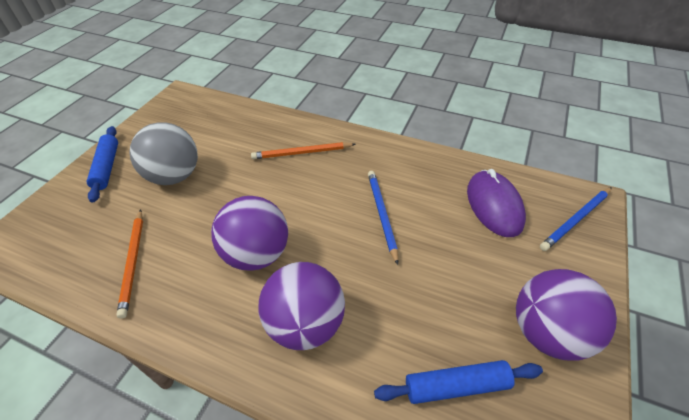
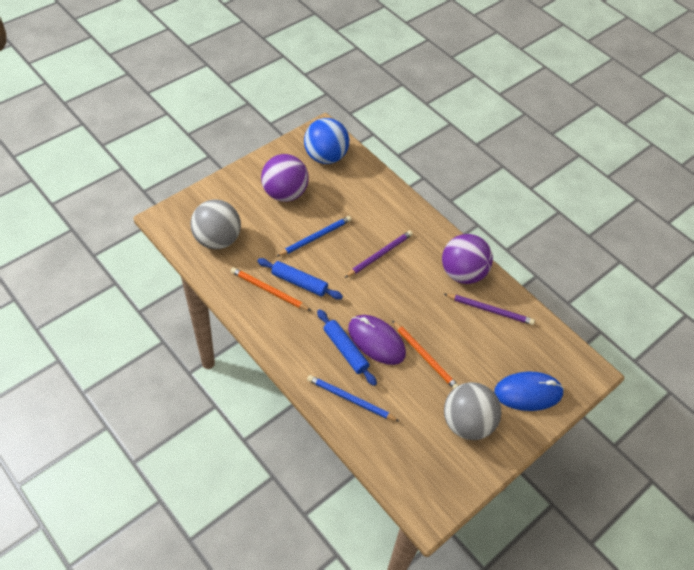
blue ball: 0 -> 1
blue mouse: 0 -> 1
grey ball: 1 -> 2
purple ball: 3 -> 2
purple pencil: 0 -> 2

